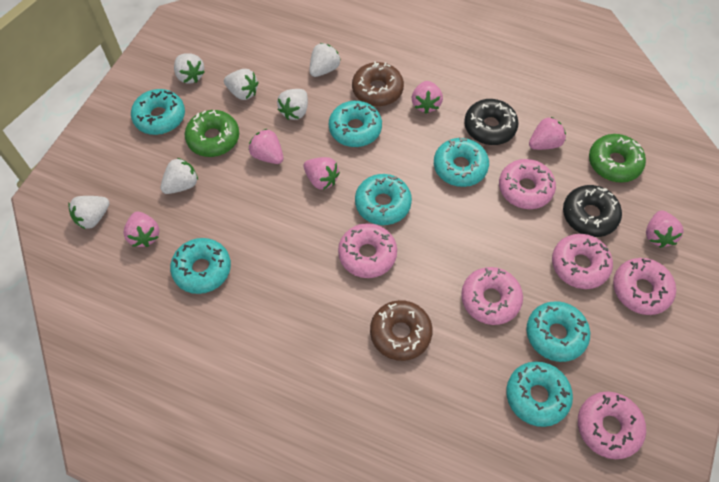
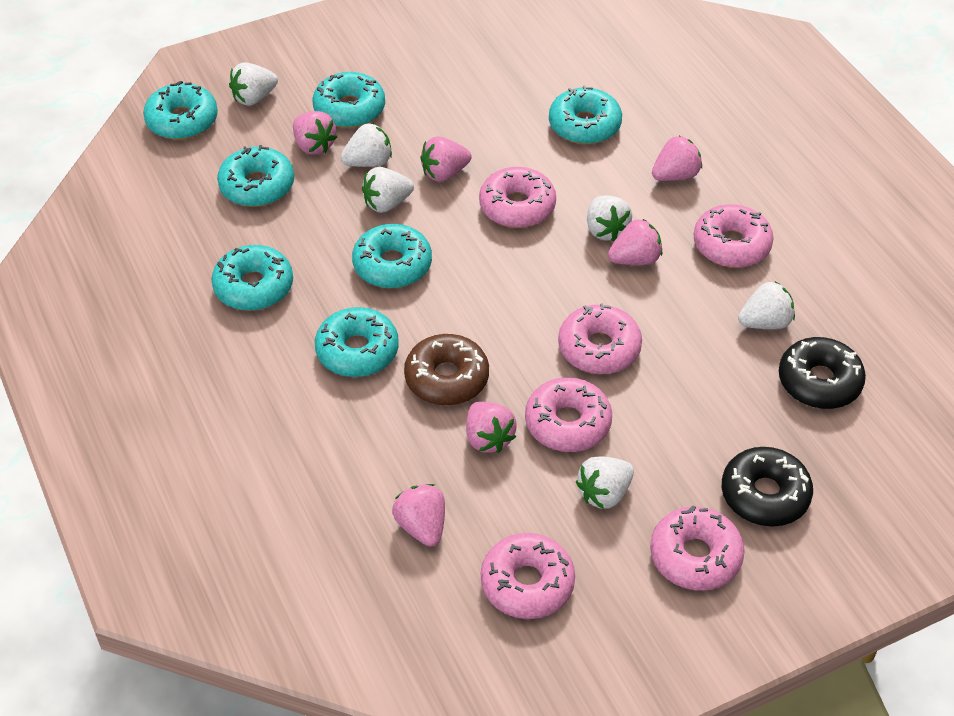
brown donut: 2 -> 1
green donut: 2 -> 0

